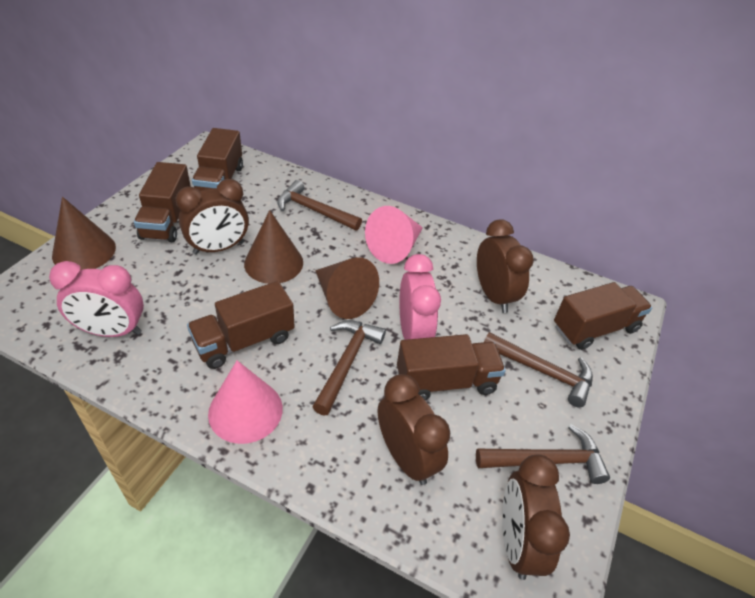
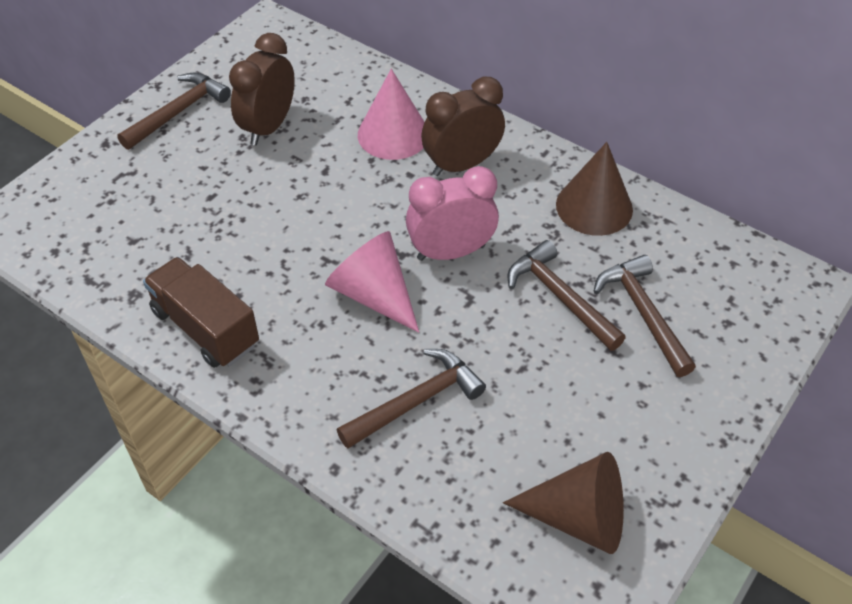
brown clock: 4 -> 2
brown cone: 3 -> 2
brown truck: 5 -> 1
pink clock: 2 -> 1

